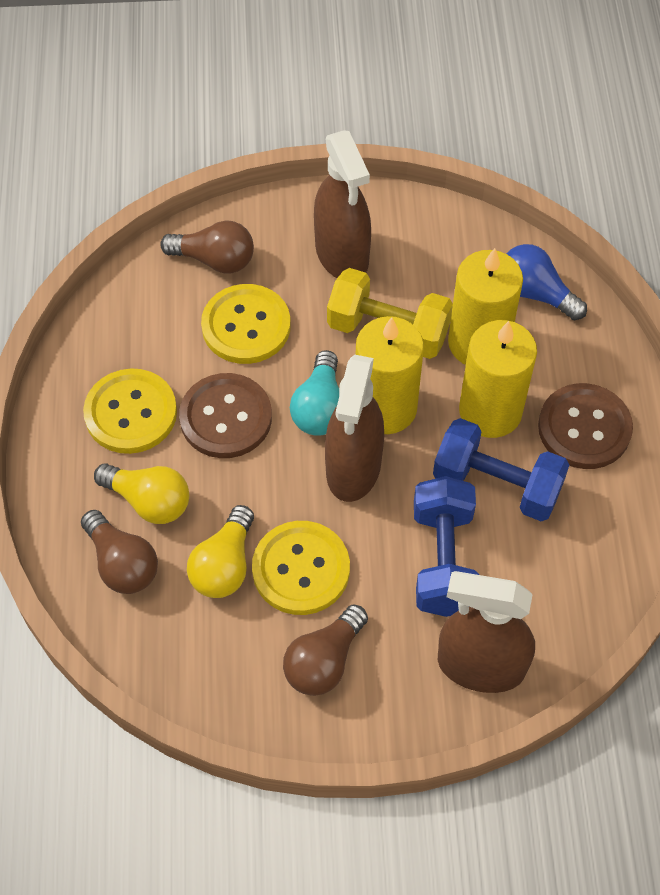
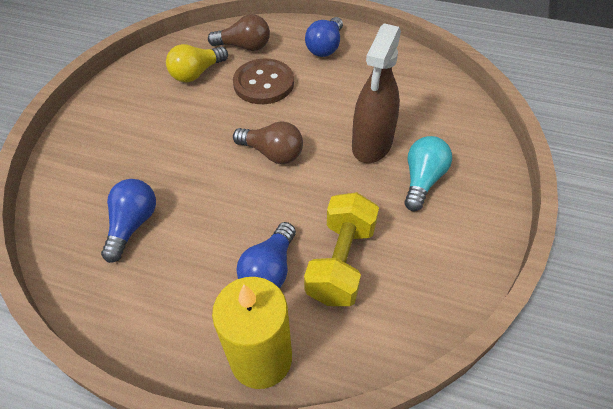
blue dumbbell: 2 -> 0
blue light bulb: 1 -> 3
brown button: 2 -> 1
brown light bulb: 3 -> 2
brown spray bottle: 3 -> 1
yellow button: 3 -> 0
yellow candle: 3 -> 1
yellow light bulb: 2 -> 1

